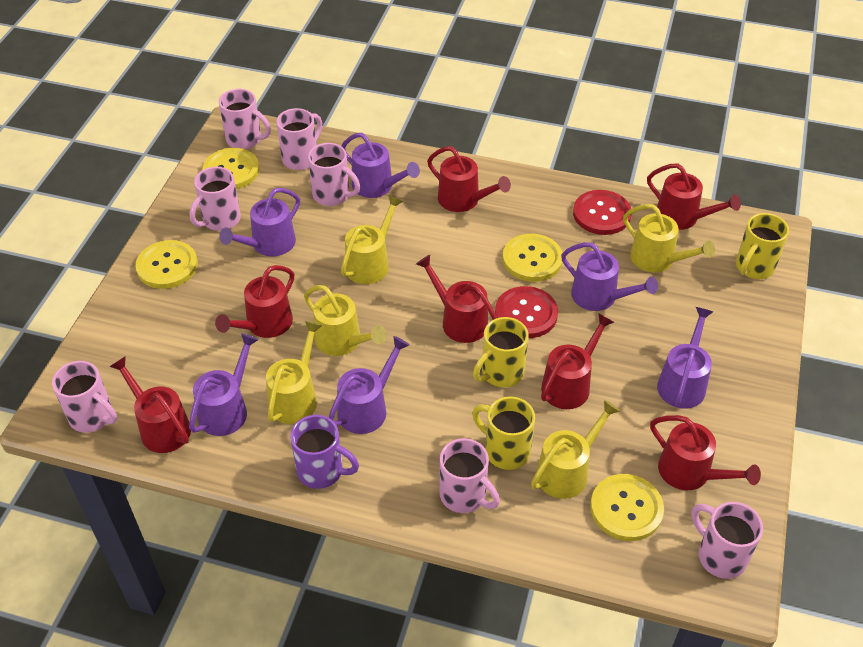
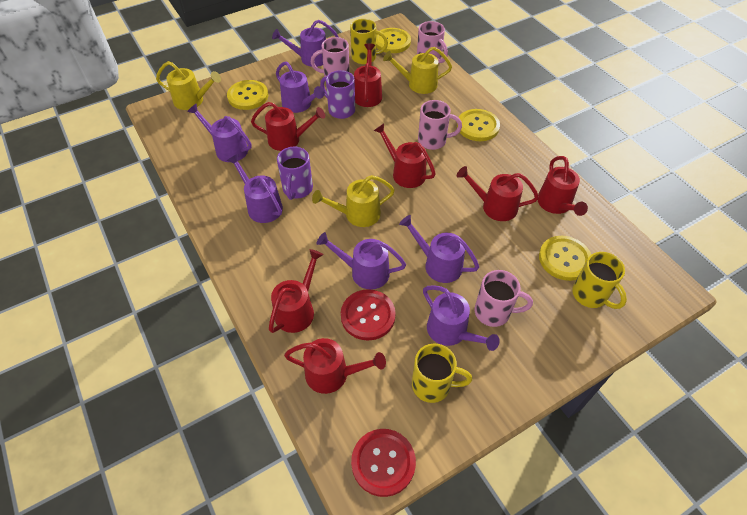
pink mug: 7 -> 4
purple mug: 1 -> 2
purple watering can: 6 -> 7
yellow watering can: 5 -> 3

